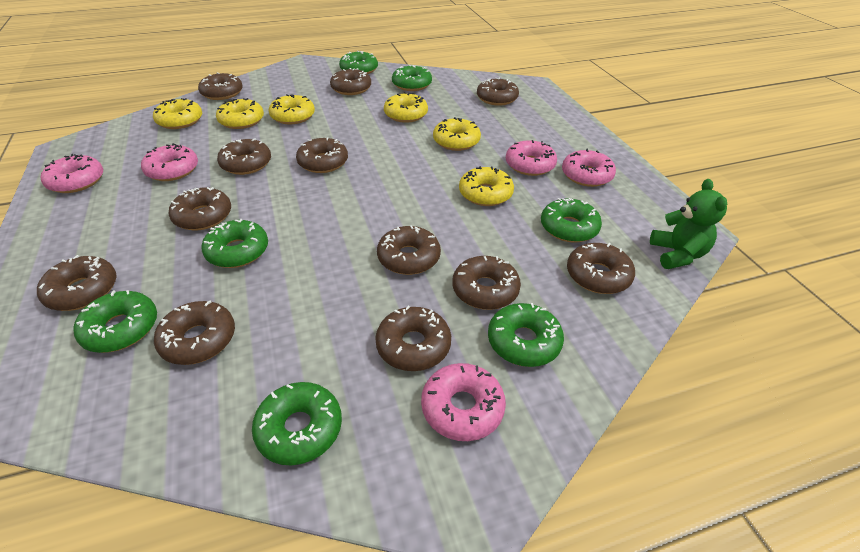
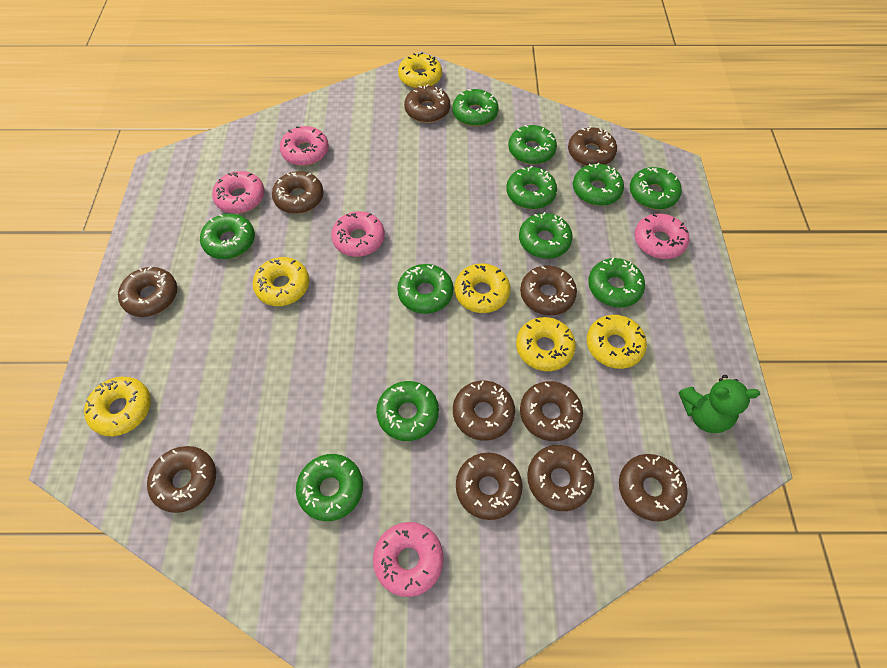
brown donut: 12 -> 11
green donut: 7 -> 11

